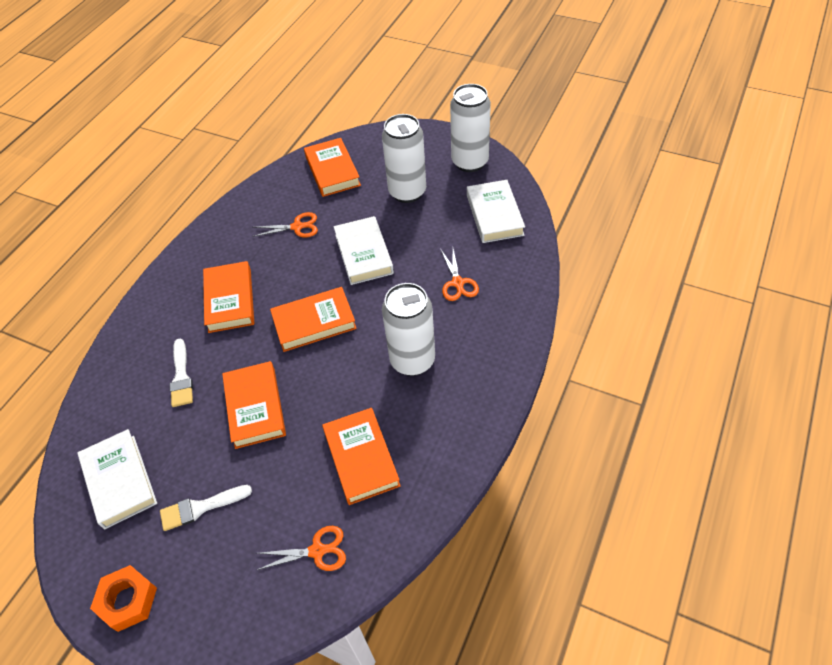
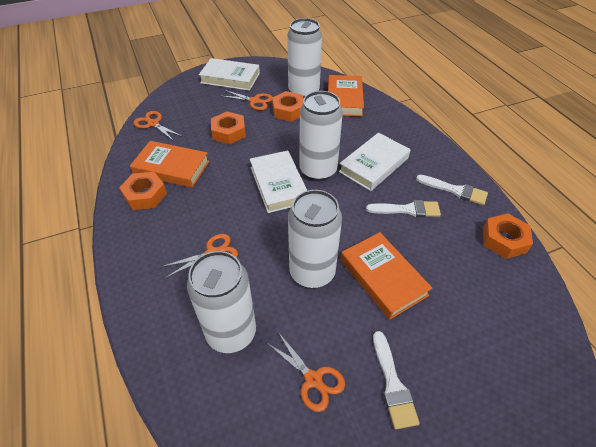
orange book: 5 -> 3
orange nut: 1 -> 4
orange scissors: 3 -> 4
white brush: 2 -> 3
white can: 3 -> 4

